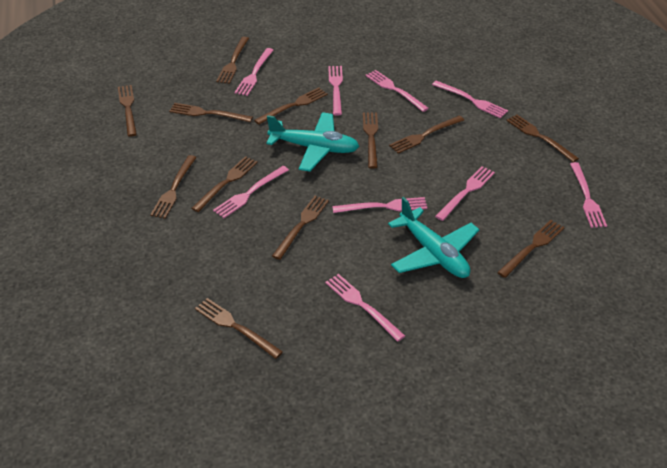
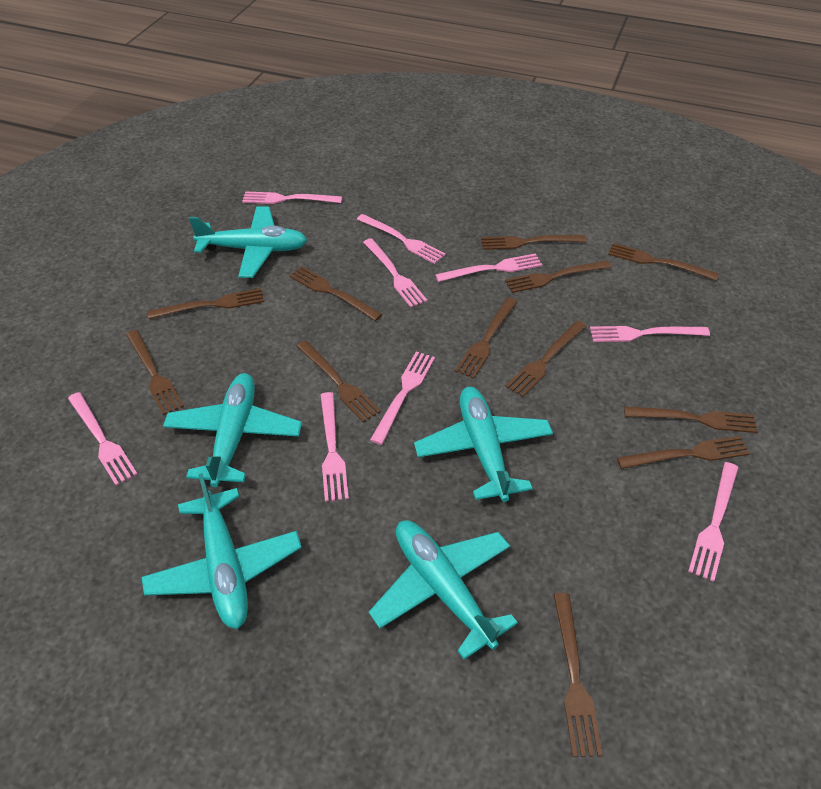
turquoise plane: 2 -> 5

